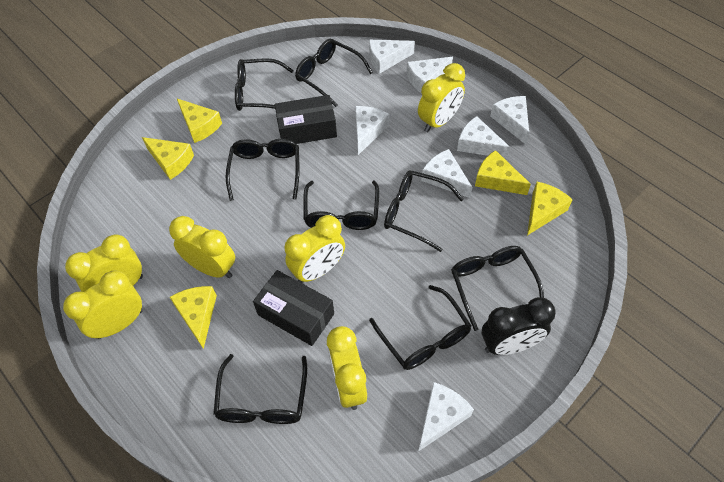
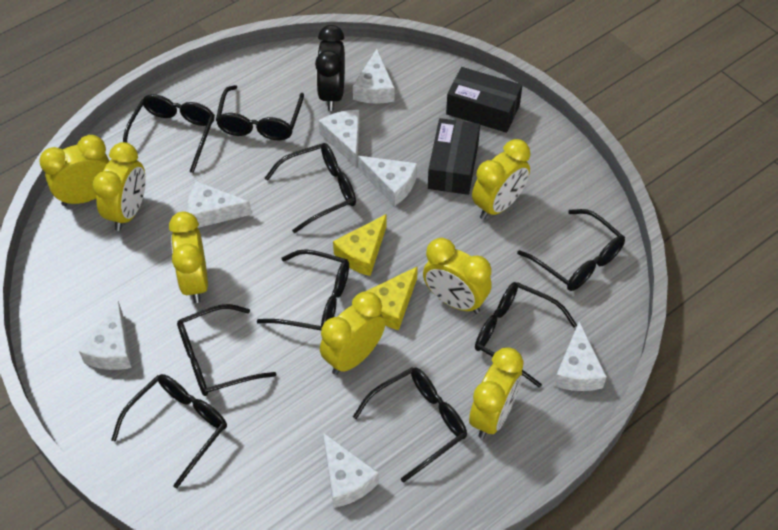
black glasses: 8 -> 9
yellow cheese: 5 -> 2
yellow clock: 6 -> 7

